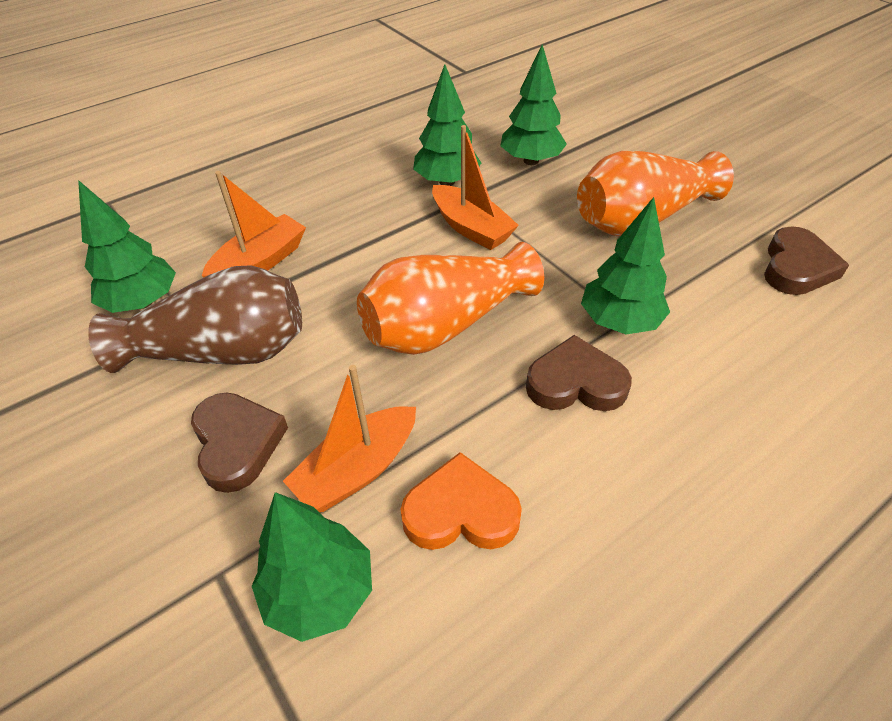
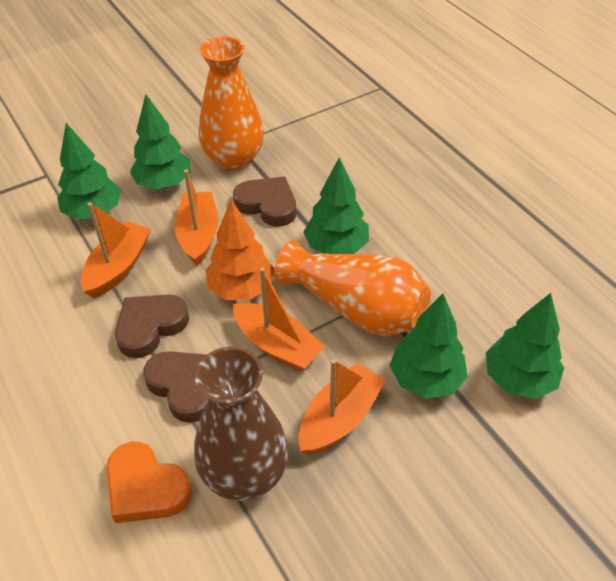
orange boat: 3 -> 4
orange tree: 0 -> 1

